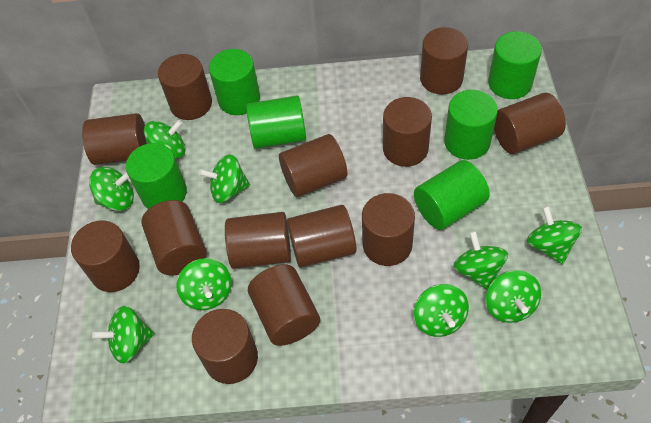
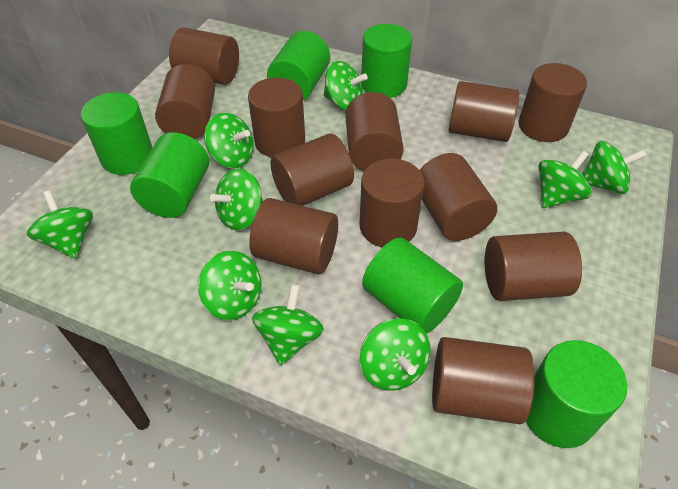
brown cylinder: 13 -> 12

